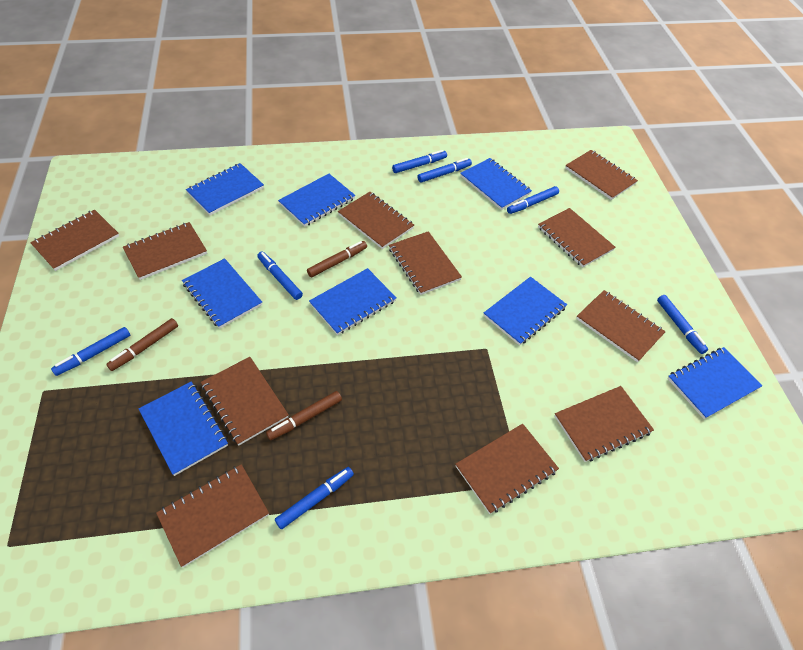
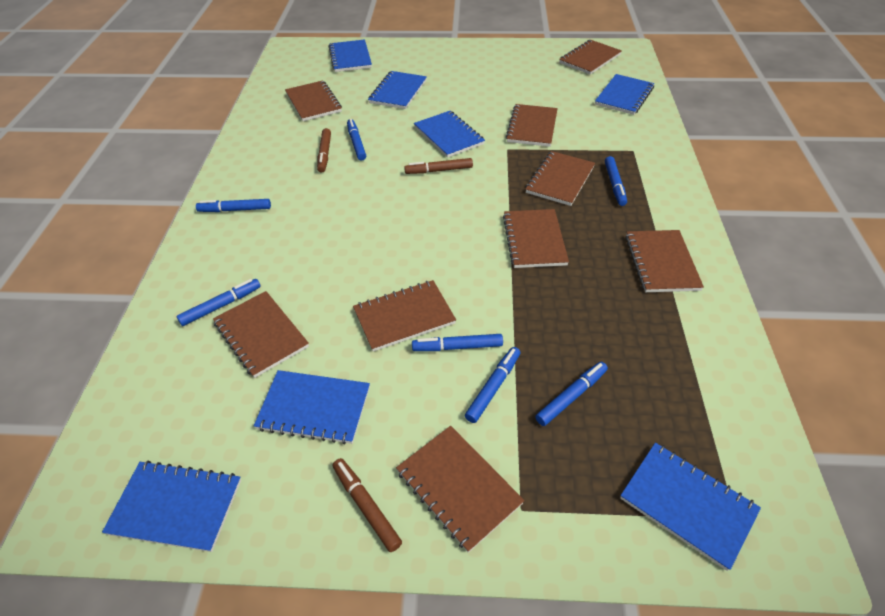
blue notebook: 8 -> 7
brown notebook: 11 -> 9

